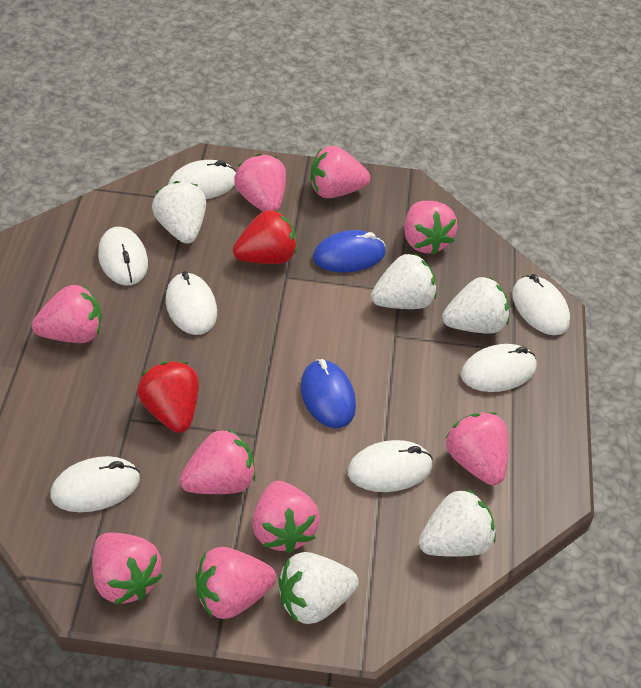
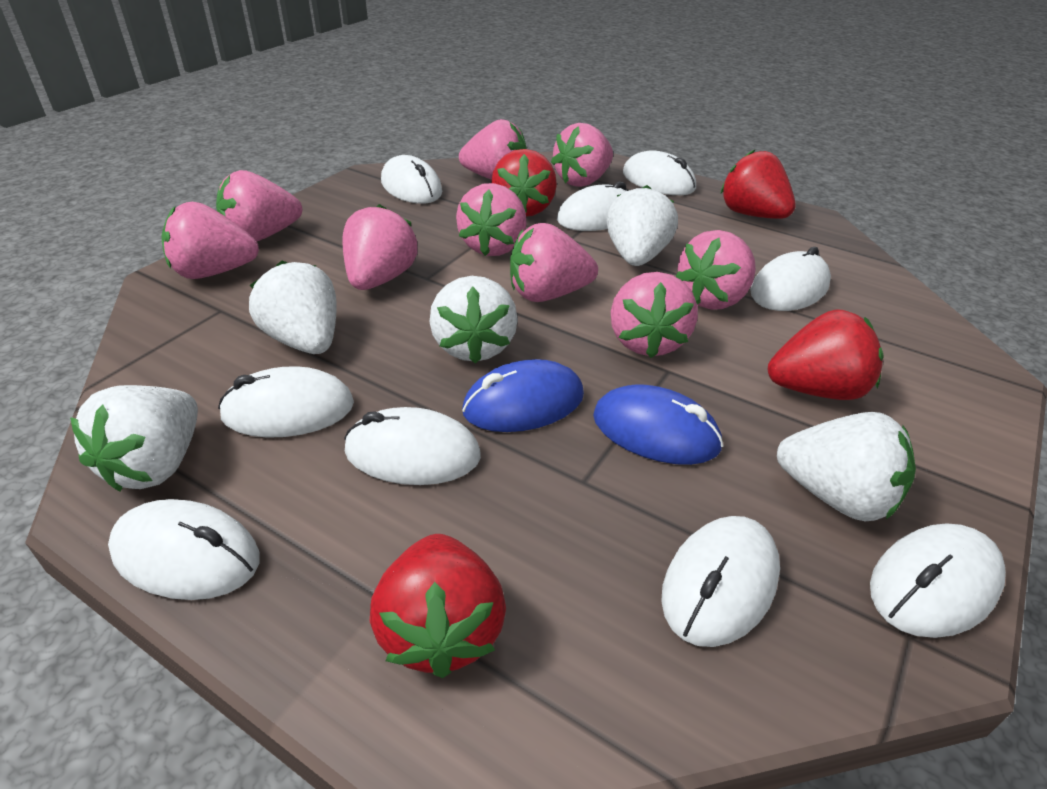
red strawberry: 2 -> 4
white mouse: 7 -> 9

